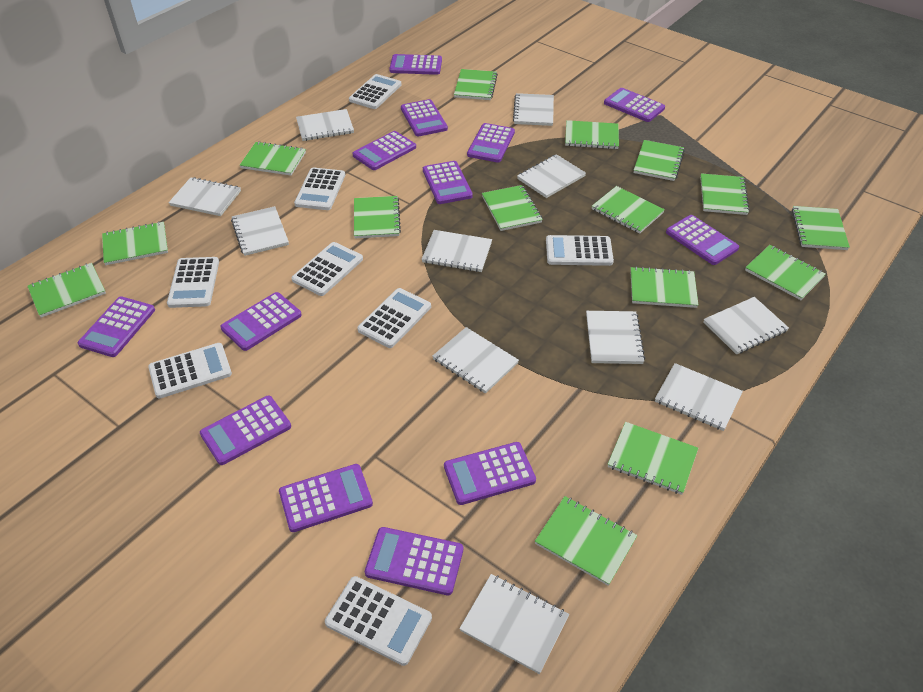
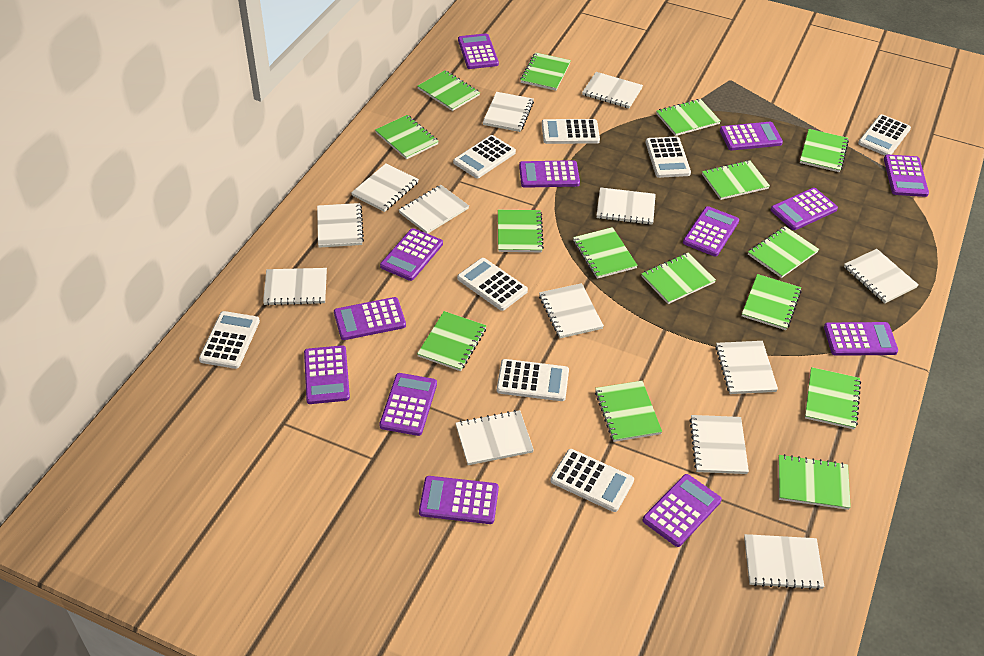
white notebook: 11 -> 13

